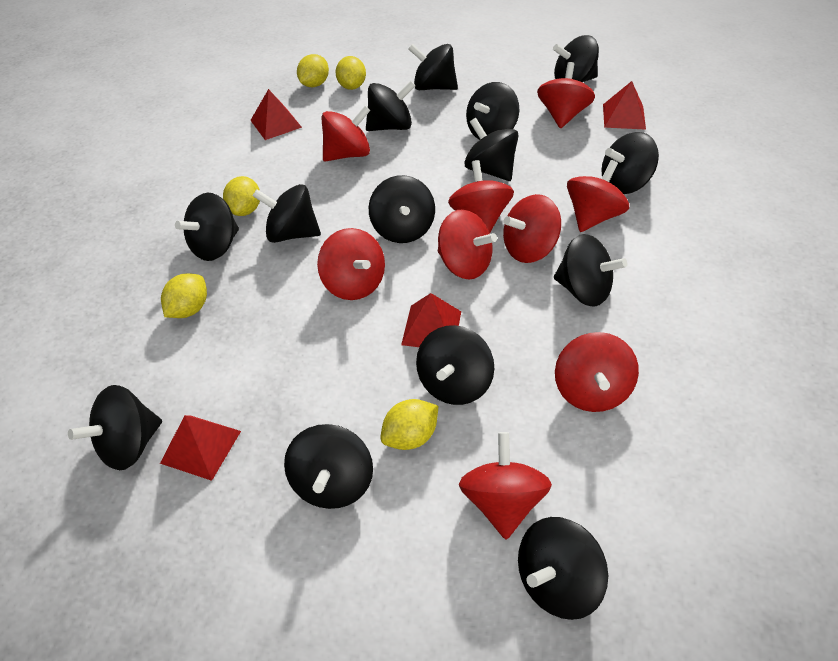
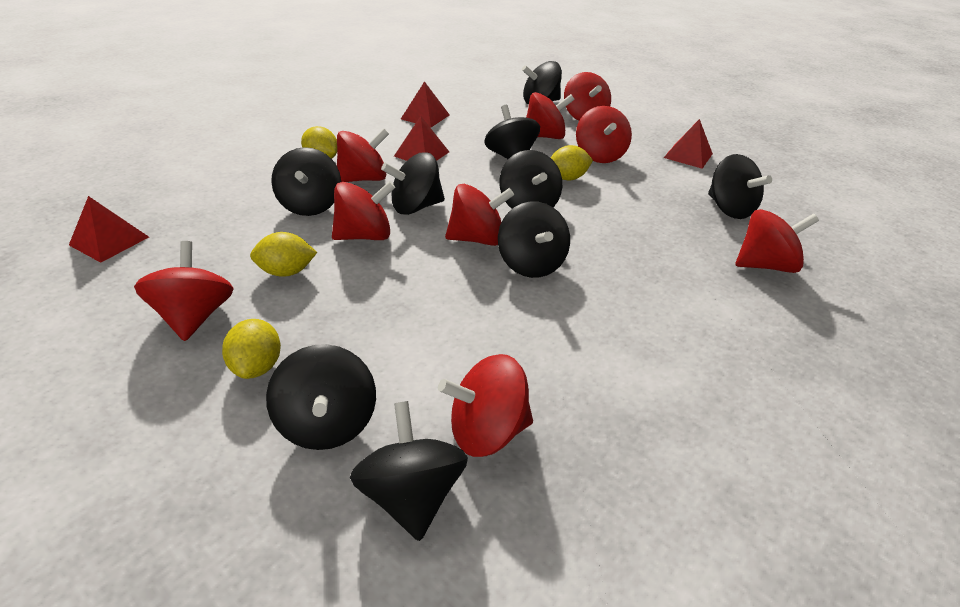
black spinning top: 14 -> 9
yellow lemon: 5 -> 4

